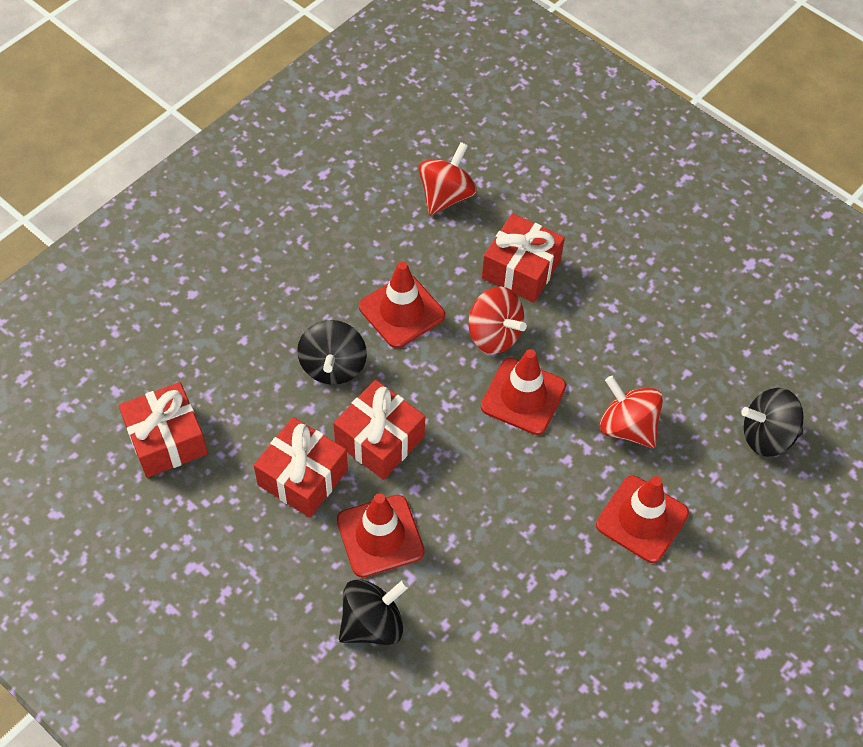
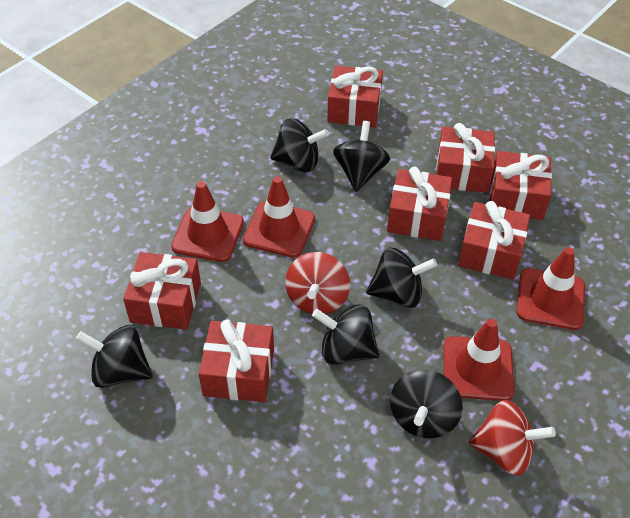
black spinning top: 3 -> 6
red gift: 4 -> 7
red spinning top: 3 -> 2

